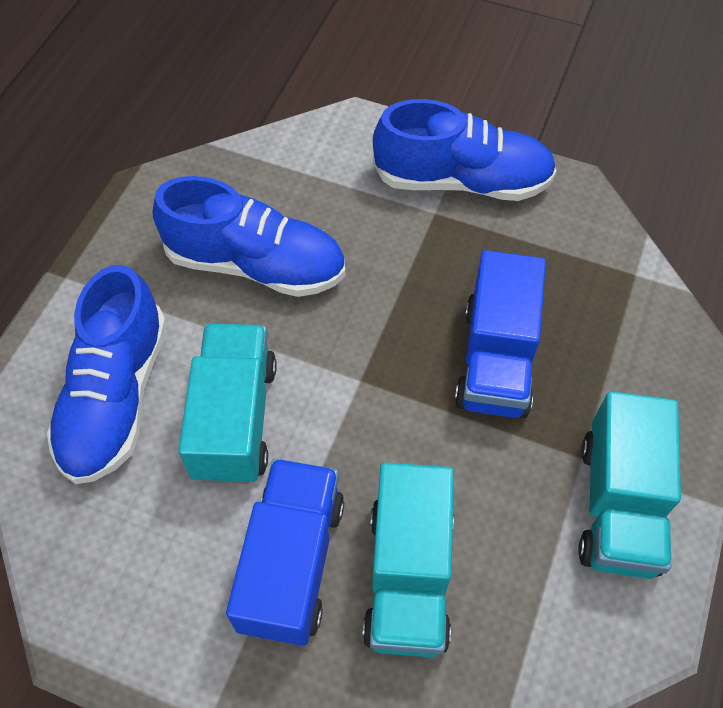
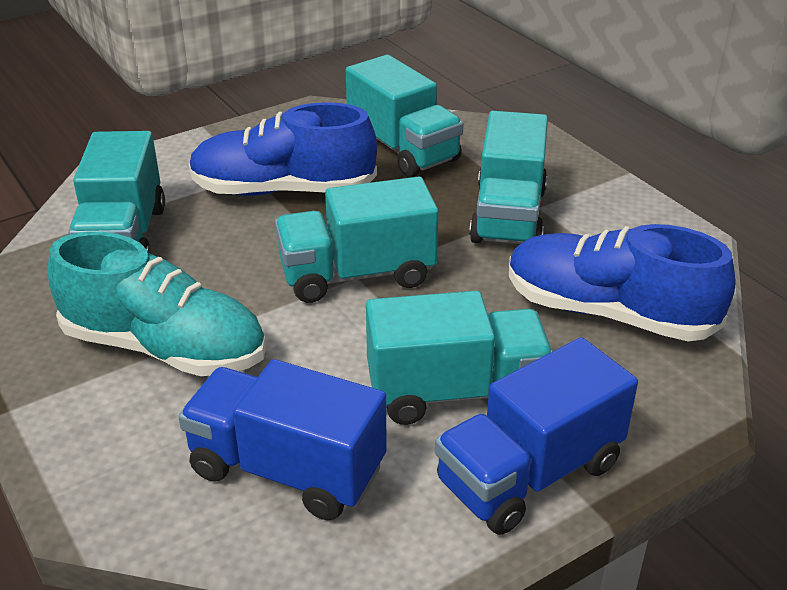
blue shoe: 3 -> 2
turquoise shoe: 0 -> 1
turquoise truck: 3 -> 5

